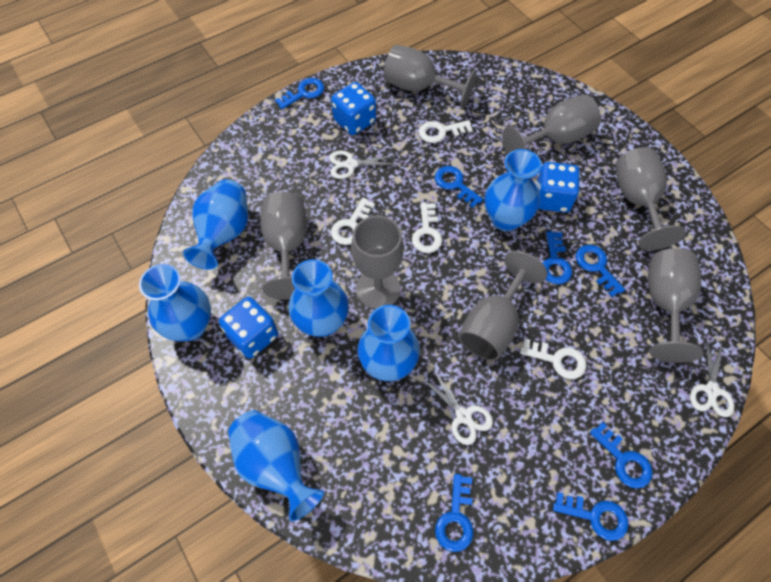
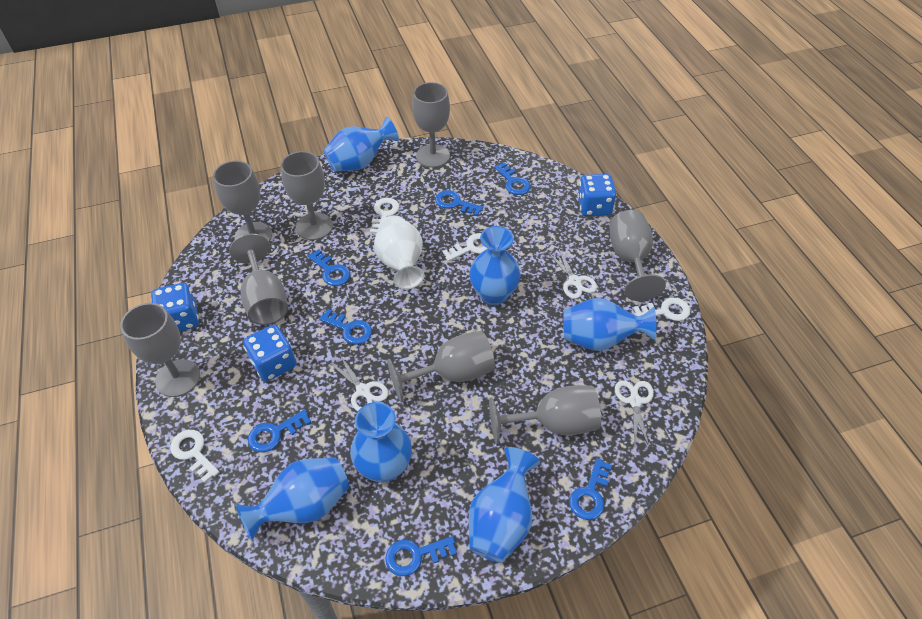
grey goblet: 7 -> 8
white vase: 0 -> 1

